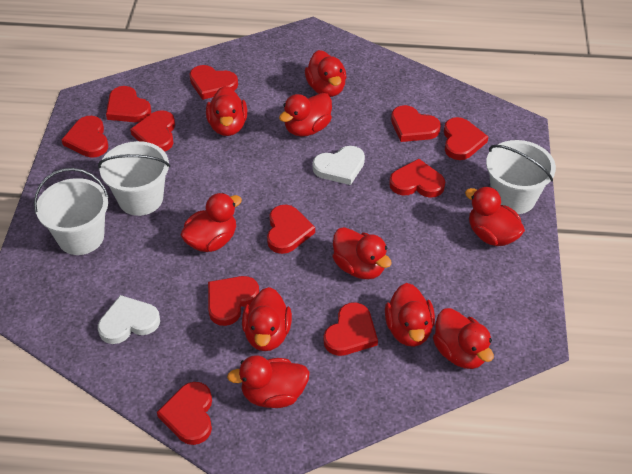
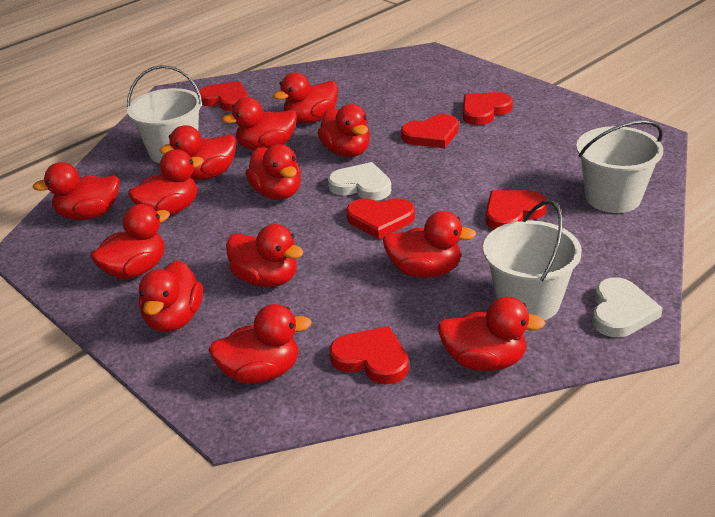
red duck: 10 -> 13
red heart: 11 -> 6

